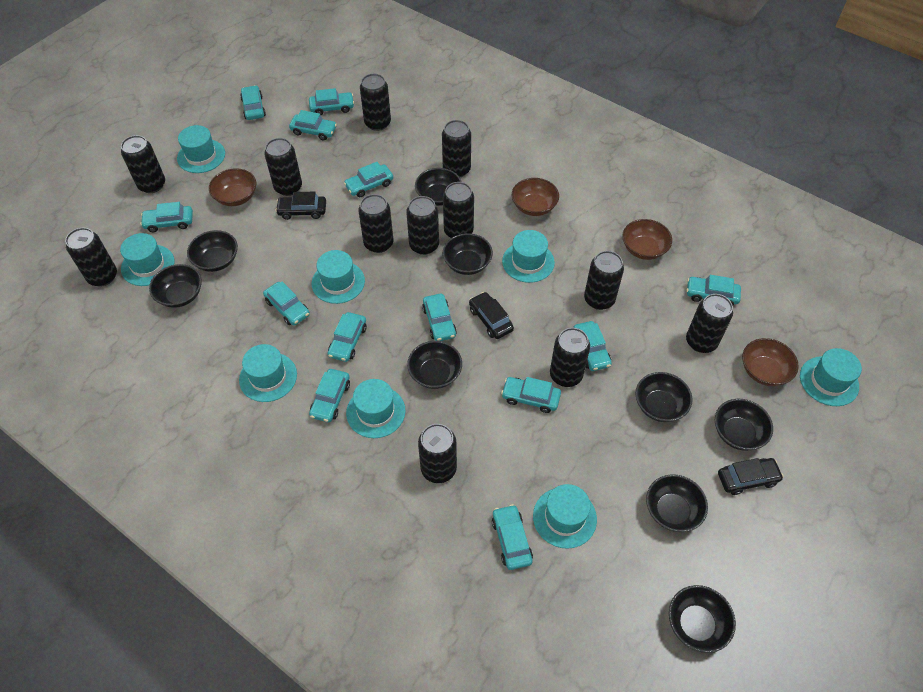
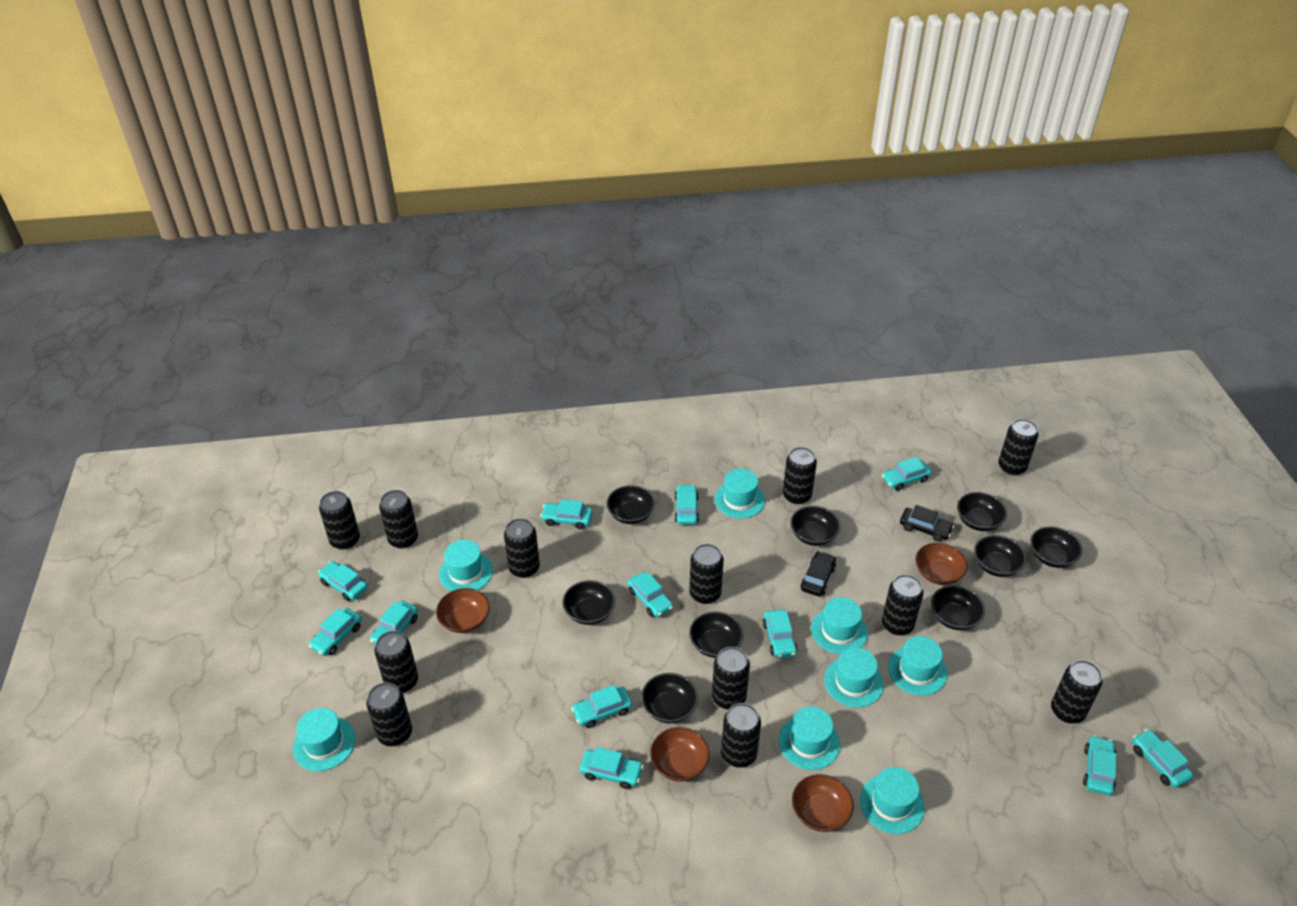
black car: 3 -> 2
turquoise car: 13 -> 12

